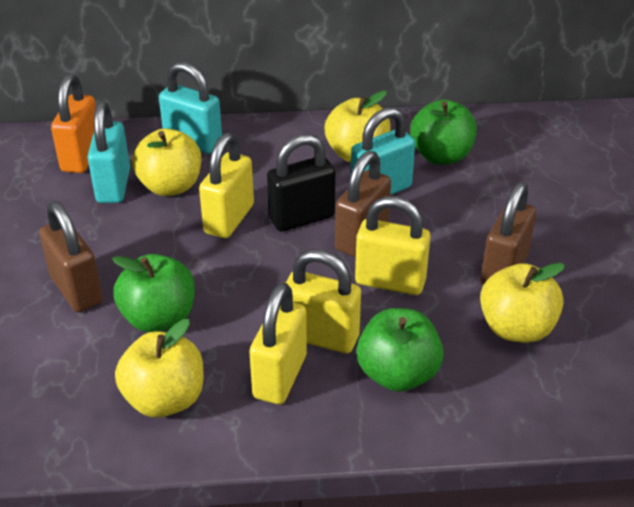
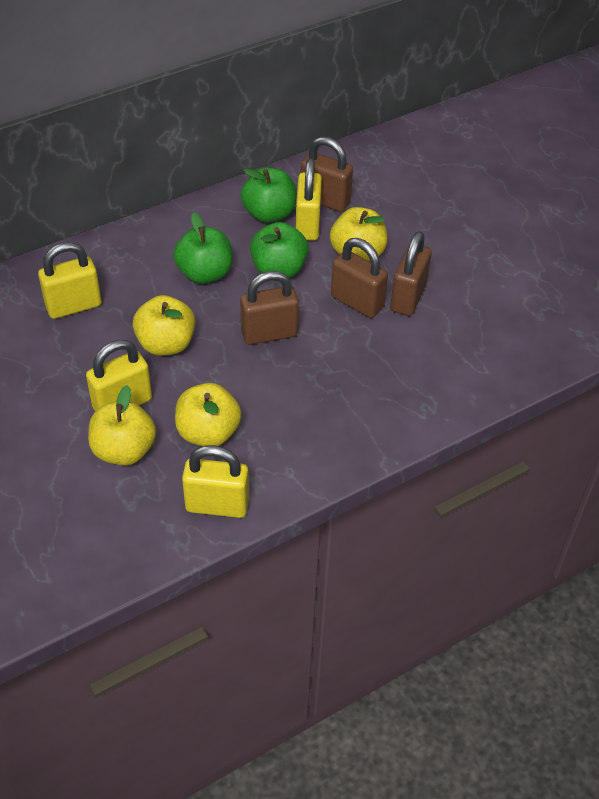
black padlock: 1 -> 0
brown padlock: 3 -> 4
orange padlock: 1 -> 0
turquoise padlock: 3 -> 0

